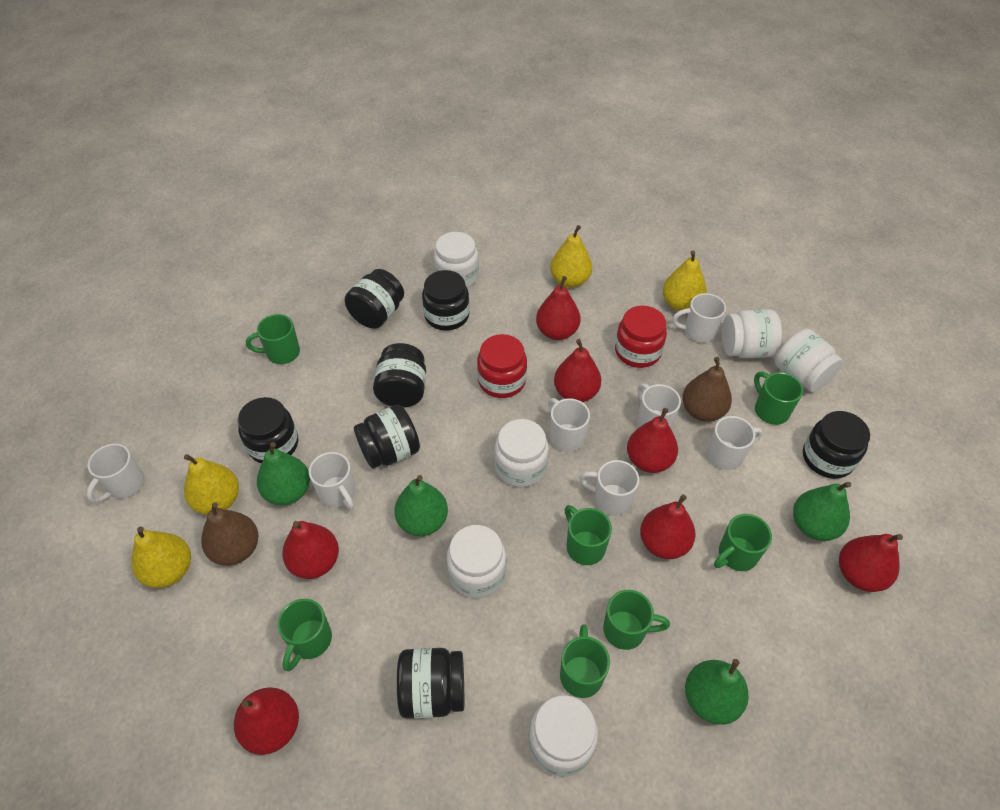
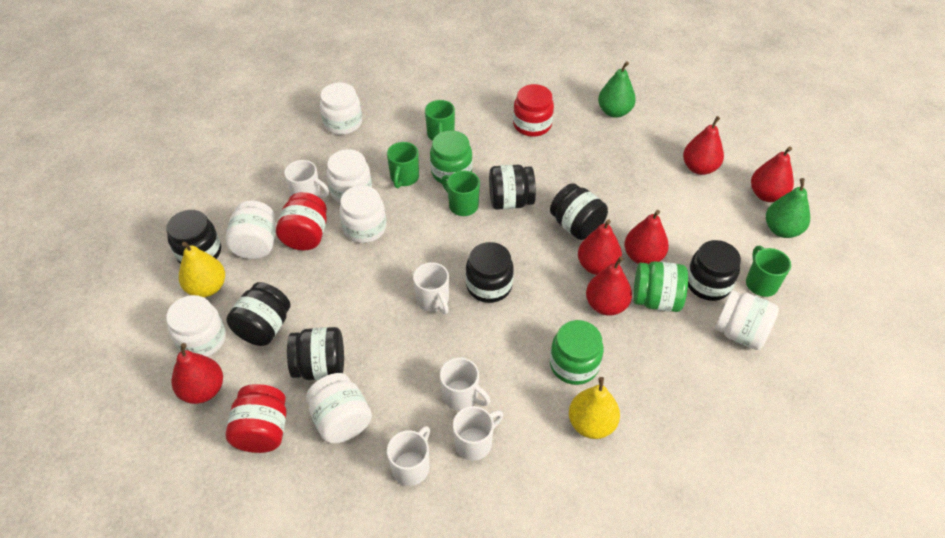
brown pear: 2 -> 0
green jar: 0 -> 3
green mug: 7 -> 4
green pear: 4 -> 2
red jar: 2 -> 3
red pear: 7 -> 6
white jar: 6 -> 7
white mug: 7 -> 5
yellow pear: 4 -> 2

